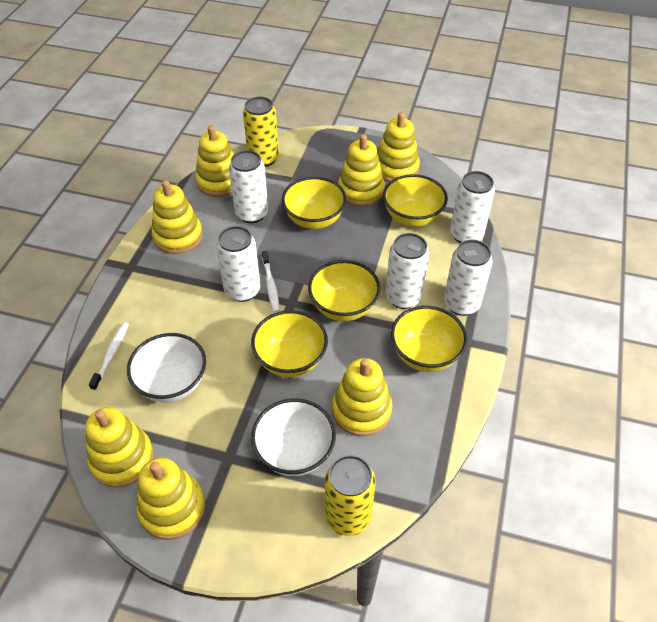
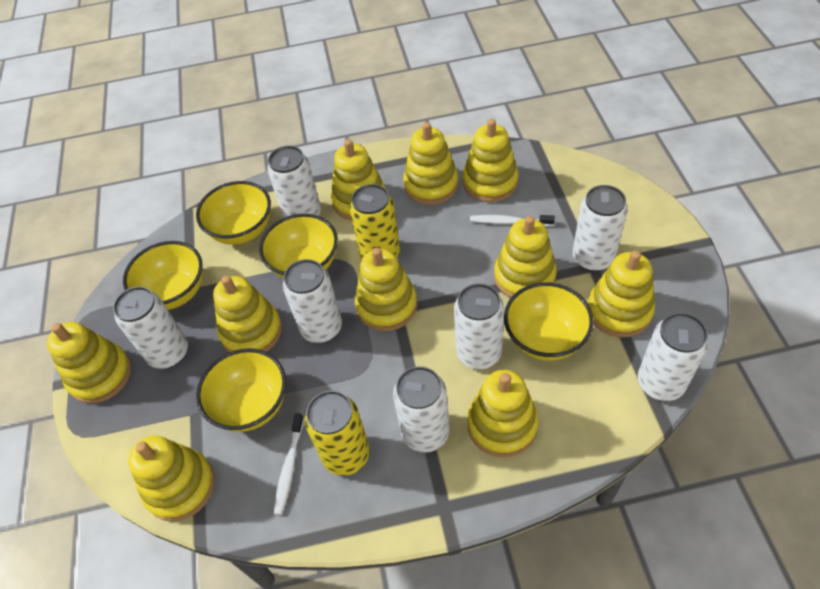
white bowl: 2 -> 0
white can: 5 -> 7
yellow stacking toy: 7 -> 10

